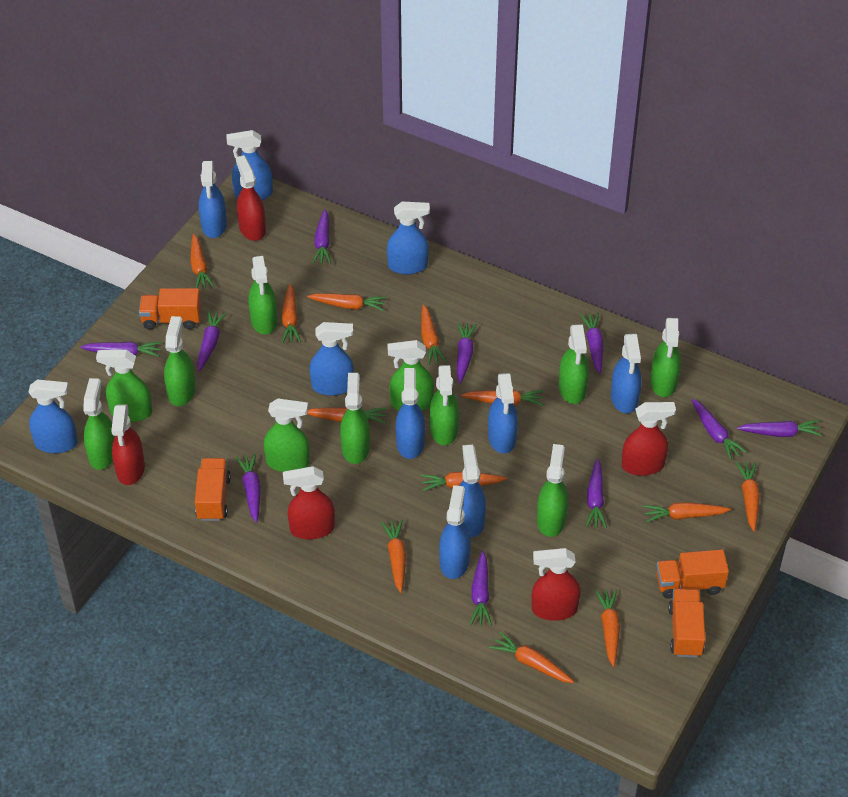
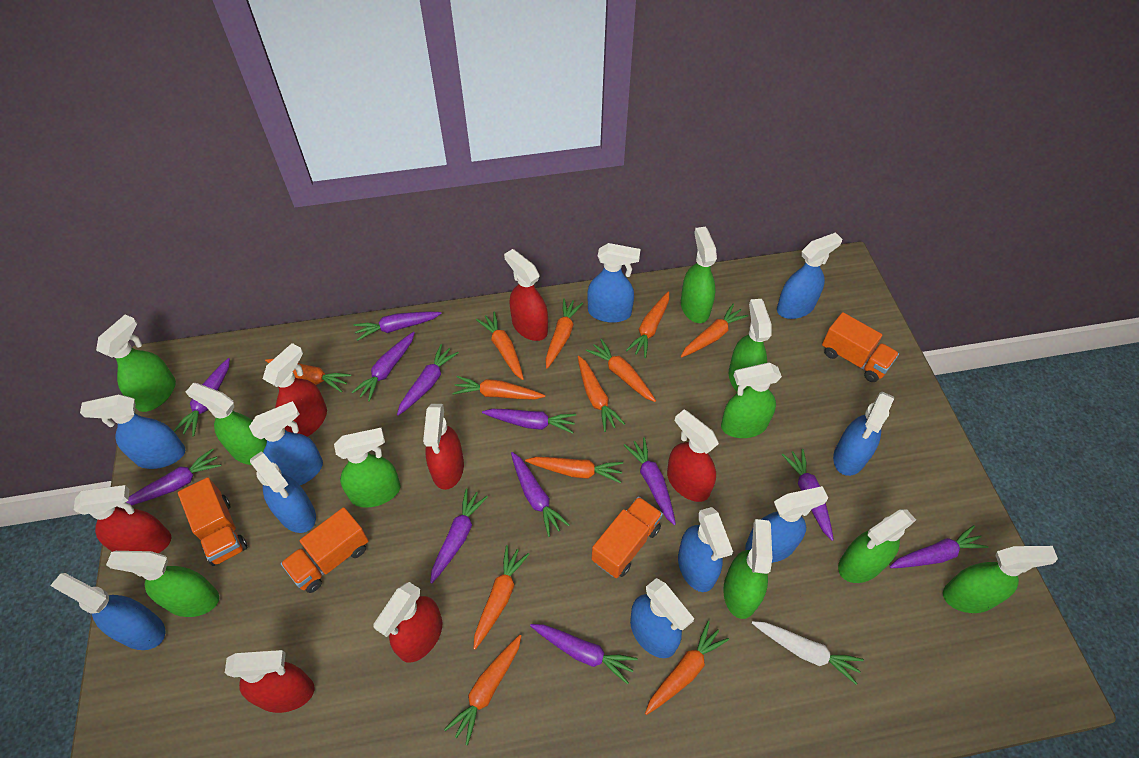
green spray bottle: 11 -> 10
purple carrot: 10 -> 12
red spray bottle: 5 -> 7
white carrot: 0 -> 1

